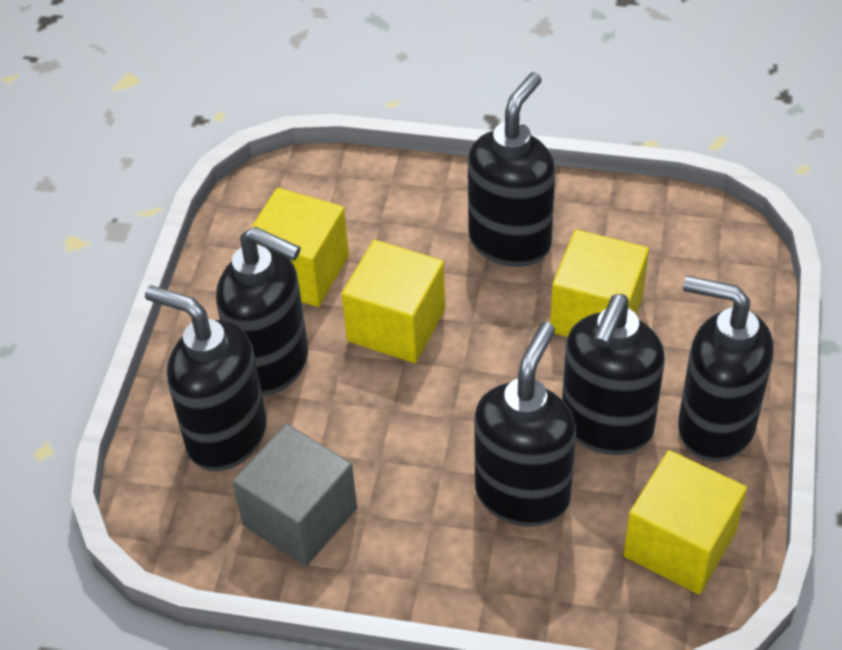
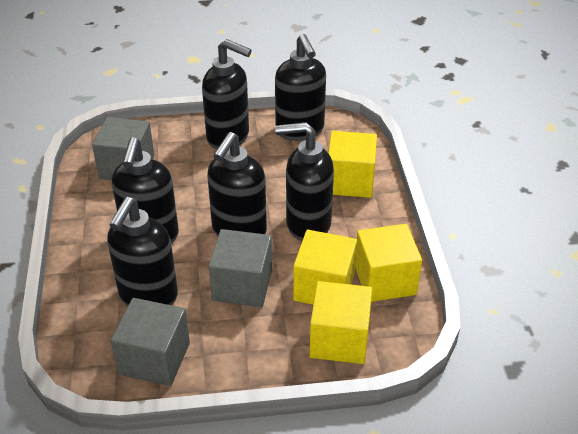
grey cube: 1 -> 3

